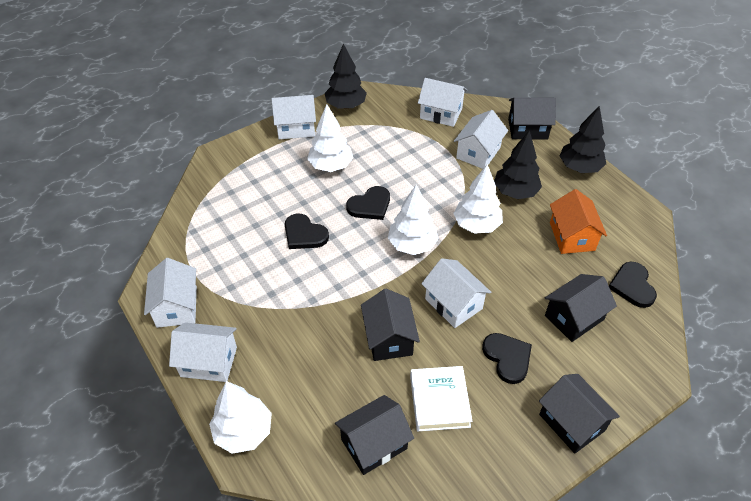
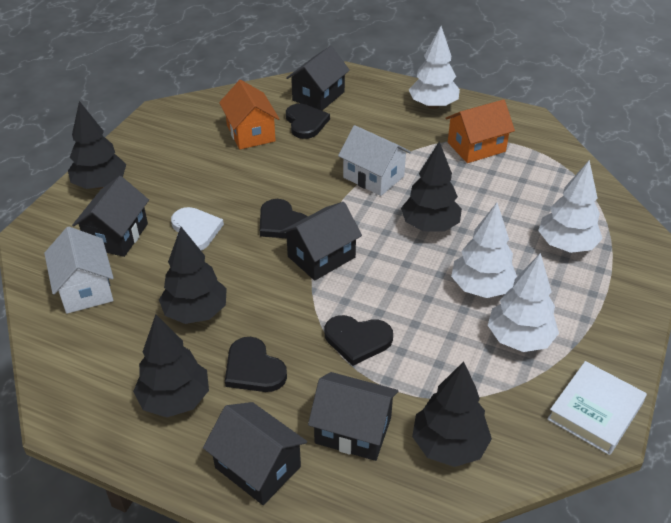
black tree: 3 -> 5
orange house: 1 -> 2
white heart: 0 -> 1
white house: 6 -> 2

